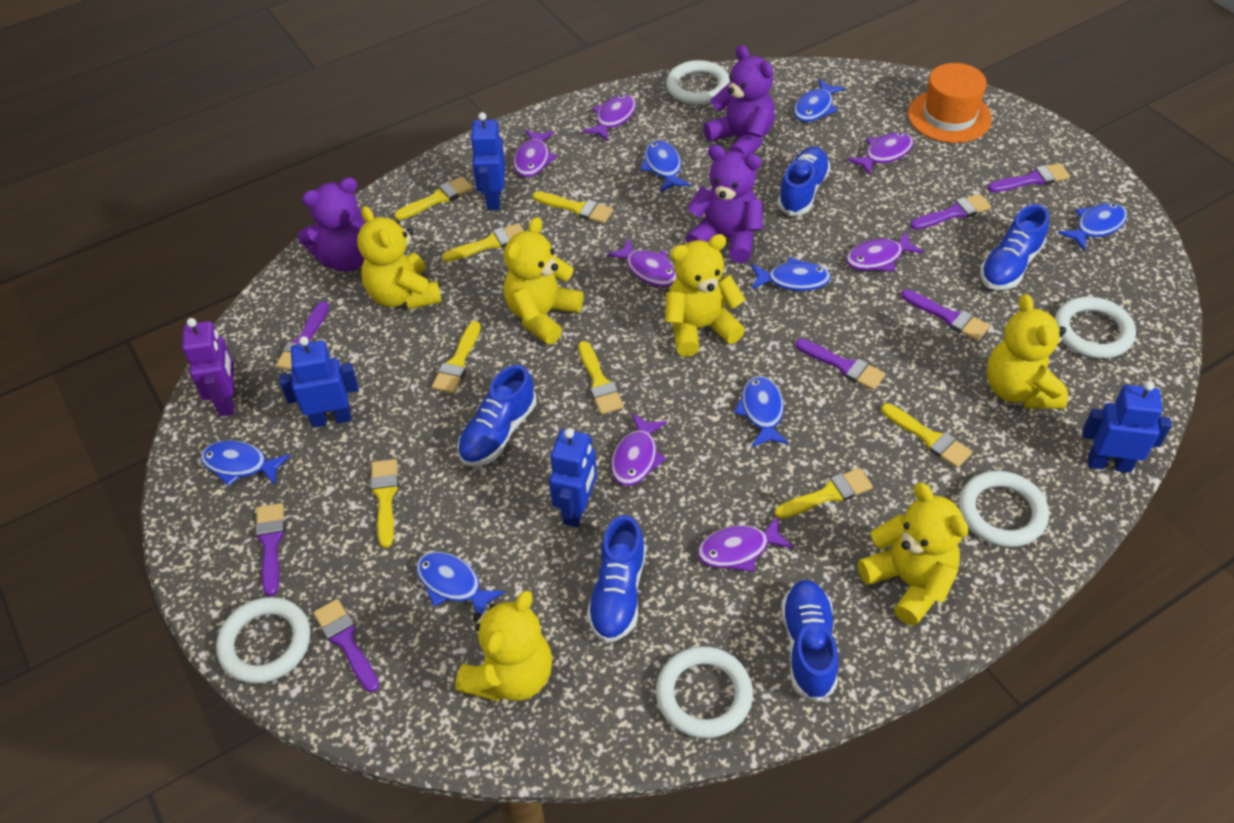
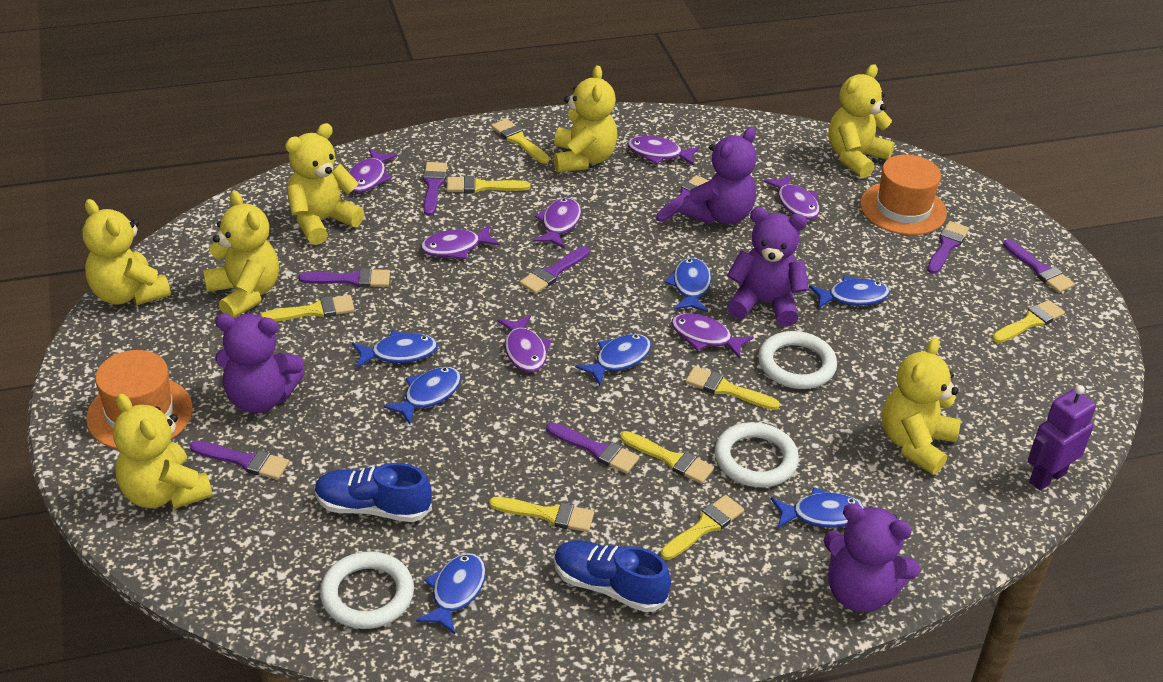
blue robot: 4 -> 0
blue shoe: 5 -> 2
orange hat: 1 -> 2
purple brush: 7 -> 8
purple teddy bear: 3 -> 4
white ring: 5 -> 3
yellow teddy bear: 6 -> 7

